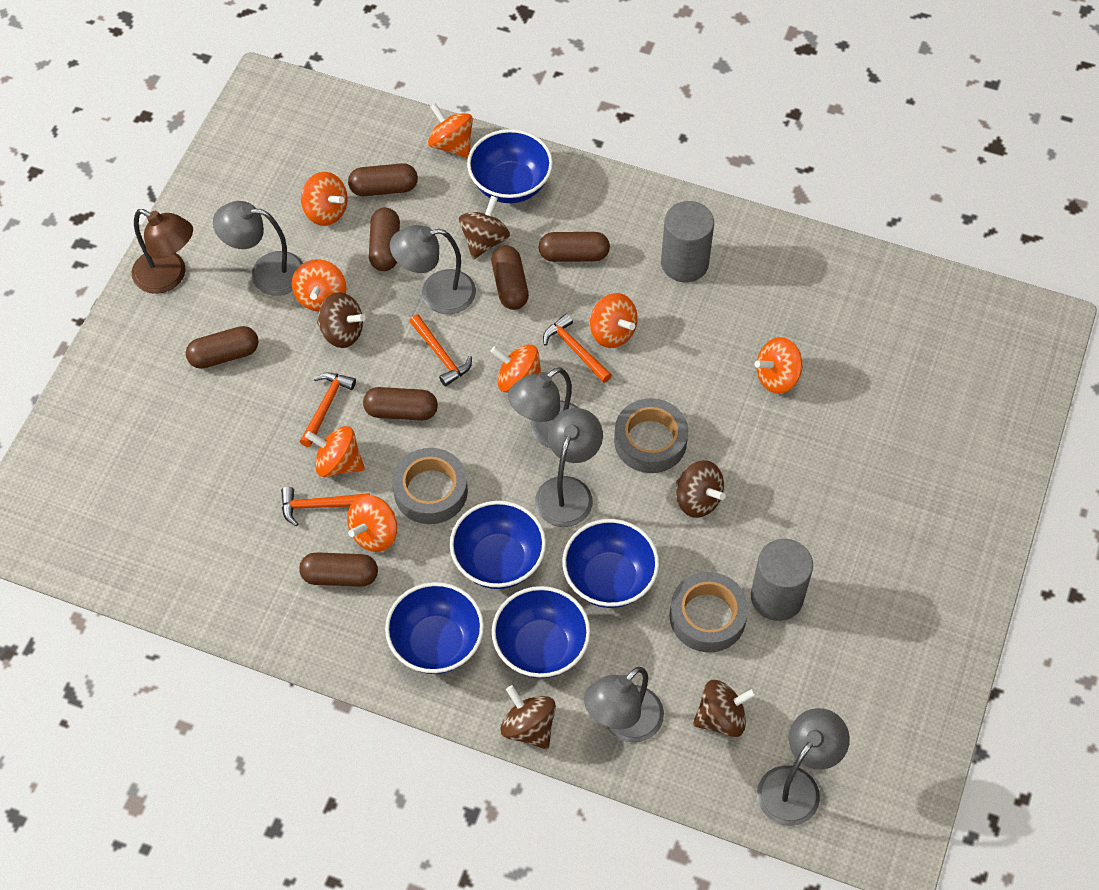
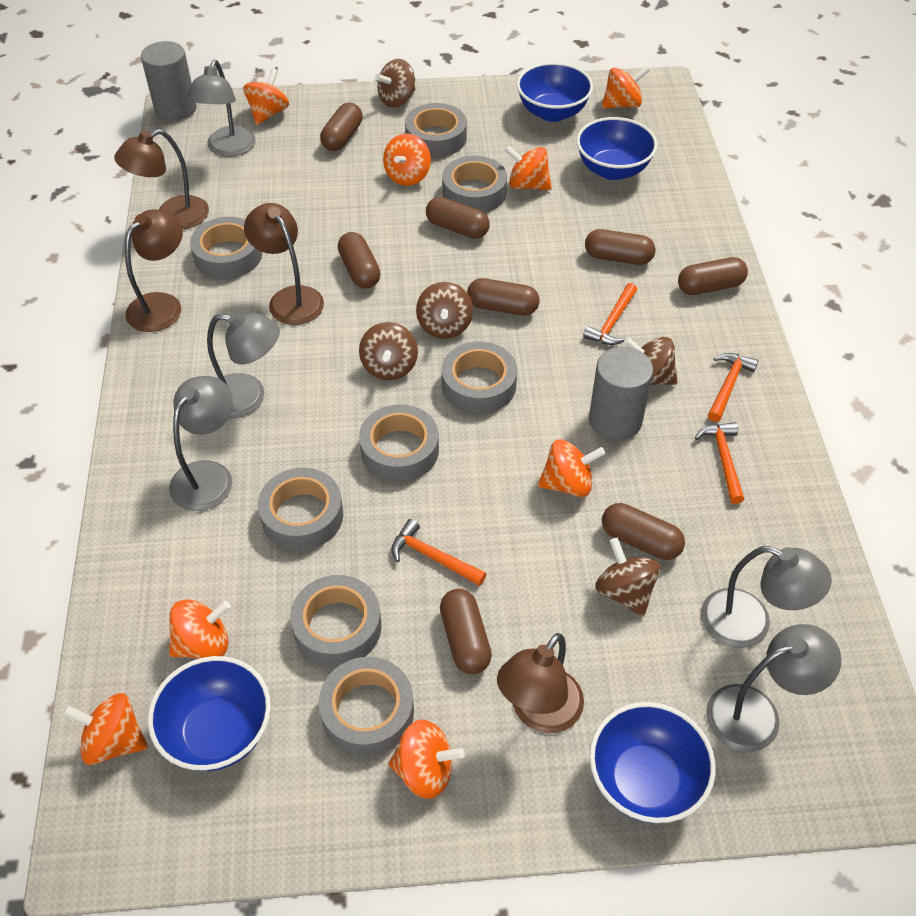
blue bowl: 5 -> 4
brown capsule: 7 -> 8
brown lamp: 1 -> 4
grey lamp: 6 -> 5
grey tape: 3 -> 8

